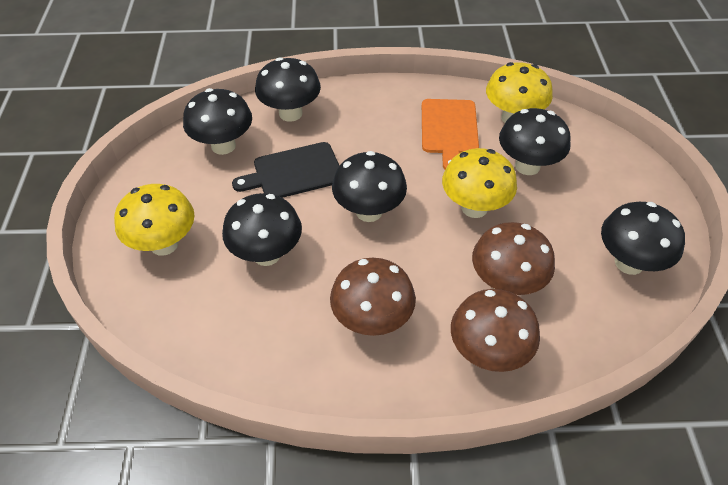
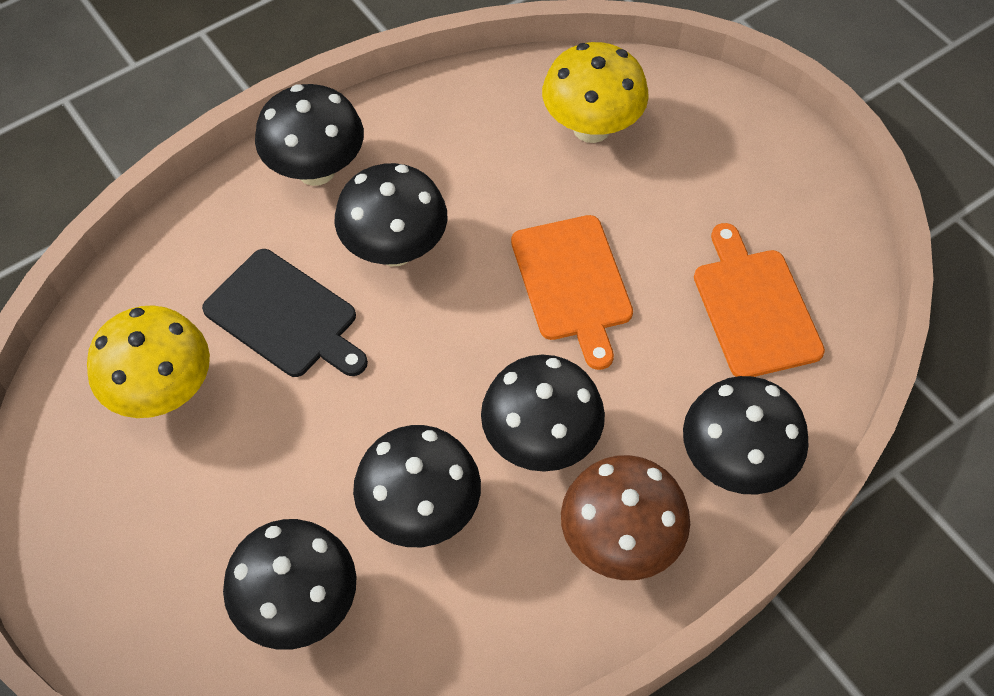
brown mushroom: 3 -> 1
orange cutting board: 1 -> 2
yellow mushroom: 3 -> 2

